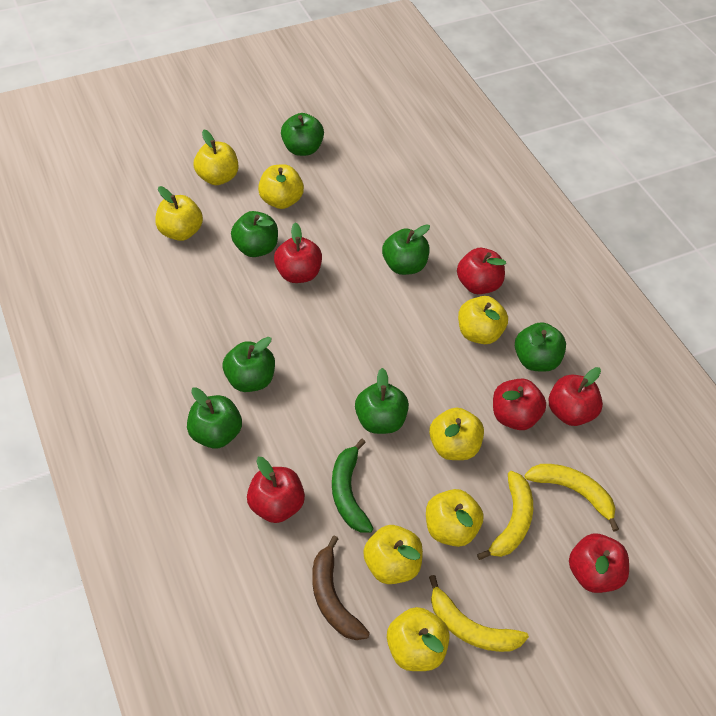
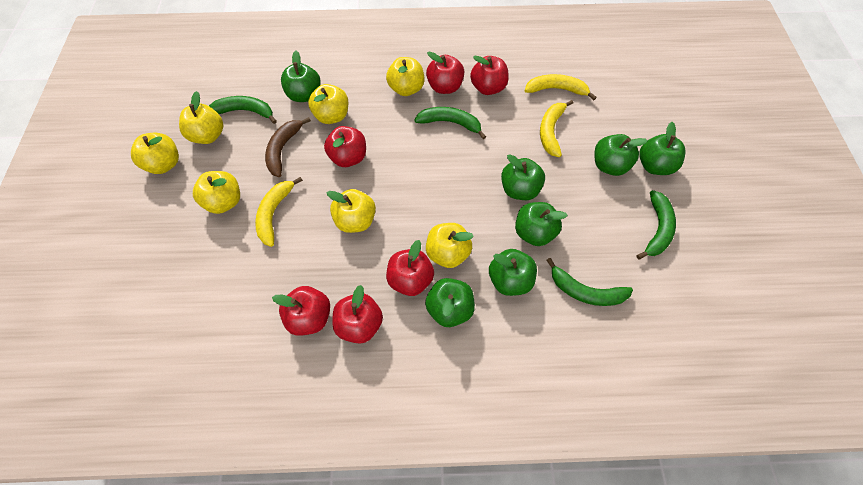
green banana: 1 -> 4
yellow apple: 8 -> 7

